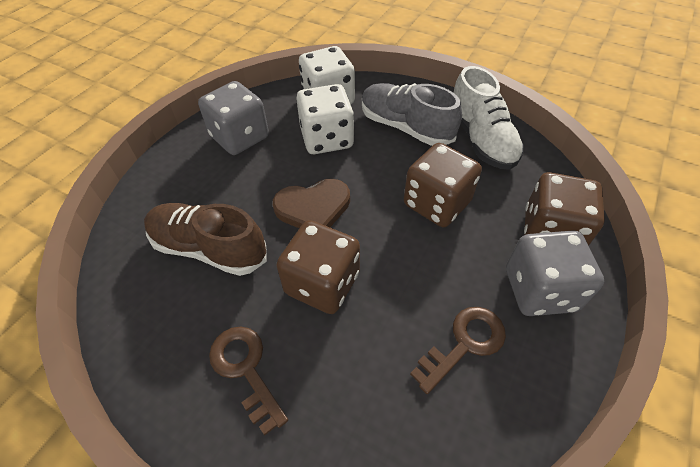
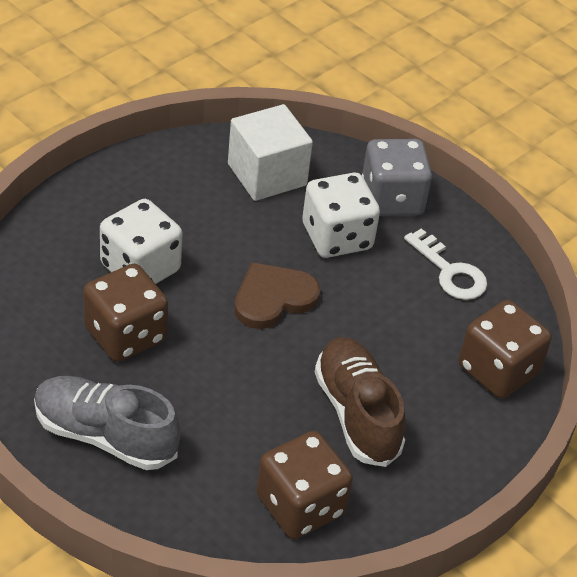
brown key: 2 -> 0
grey dice: 2 -> 1
white cube: 0 -> 1
white key: 0 -> 1
white shoe: 1 -> 0

